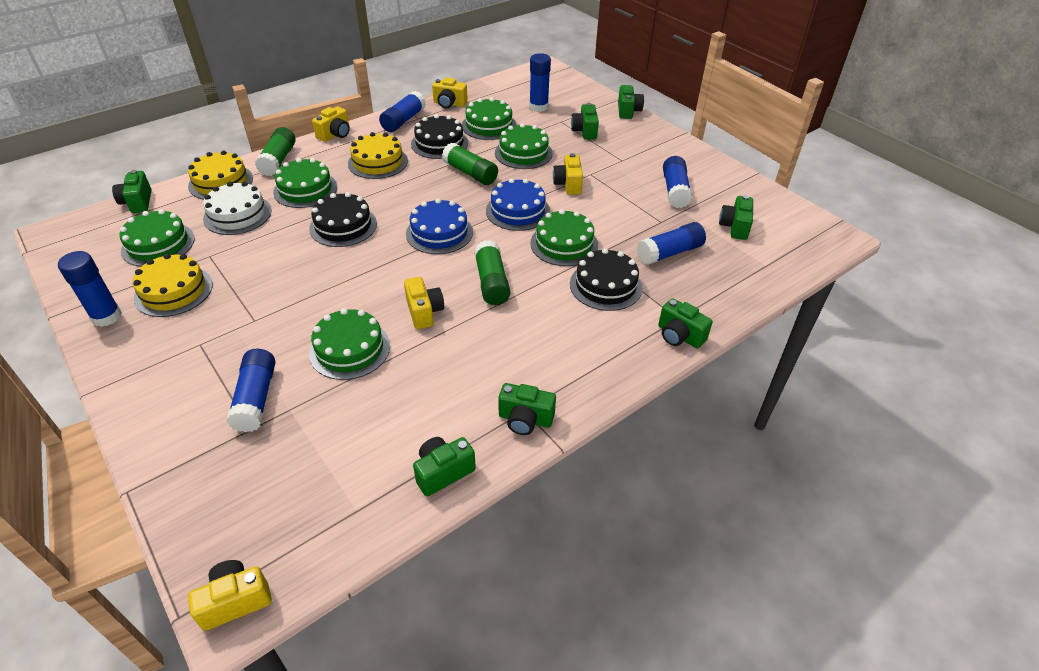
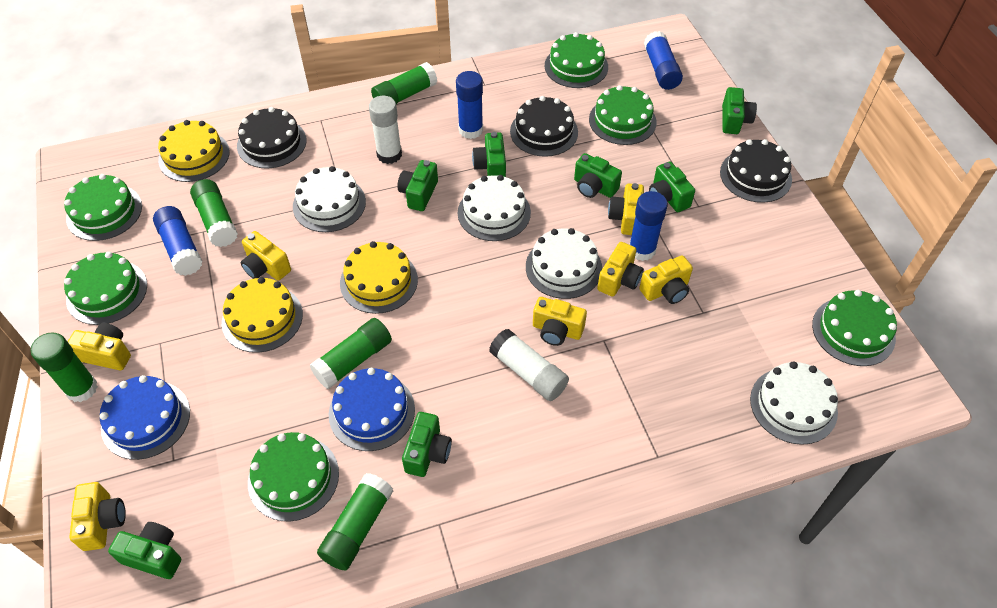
blue glue stick: 6 -> 4
green glue stick: 3 -> 5
white cake: 1 -> 4
white glue stick: 0 -> 2
yellow camera: 5 -> 7

